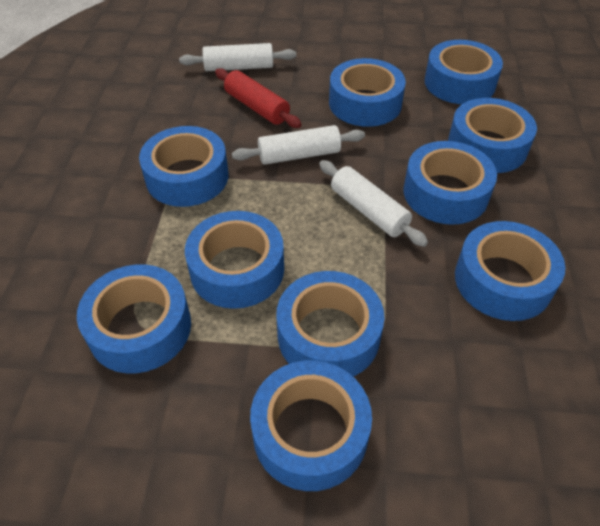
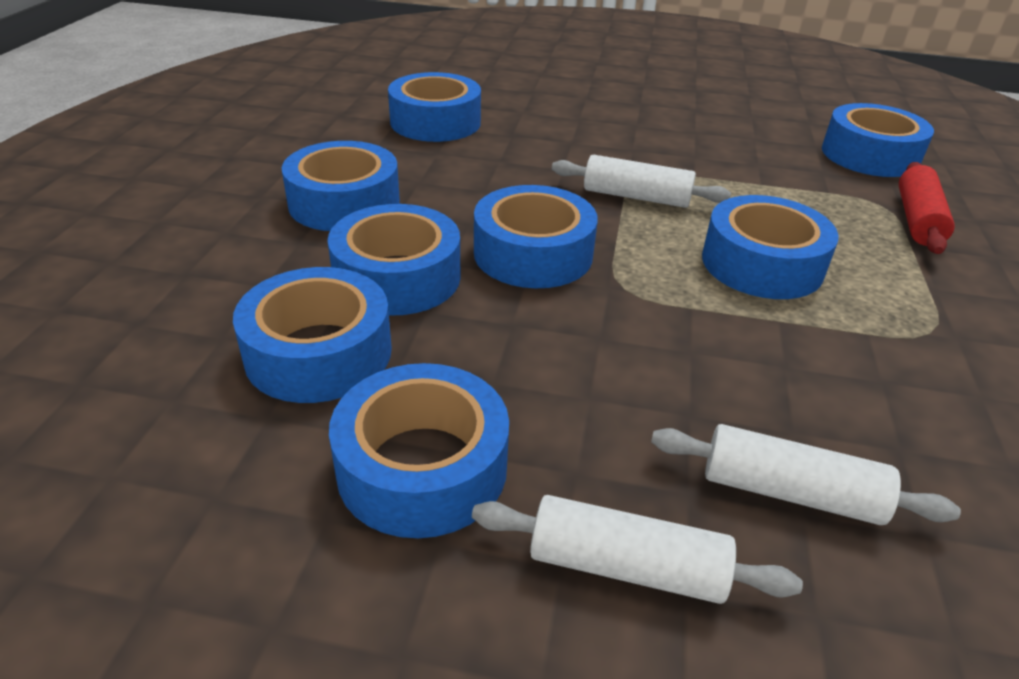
blue tape: 10 -> 8

